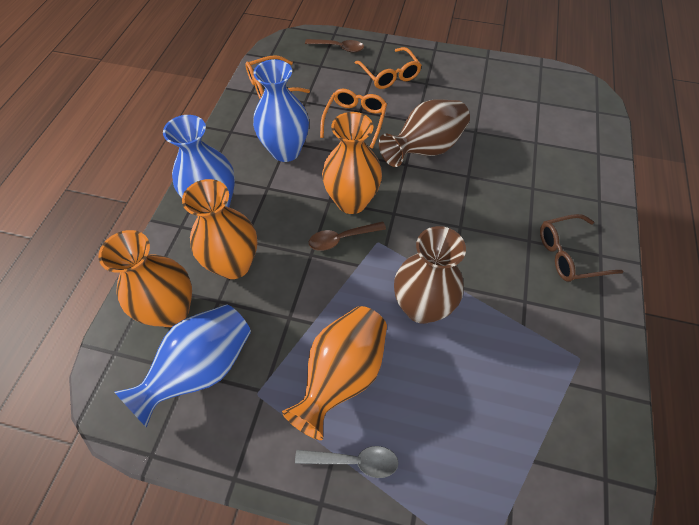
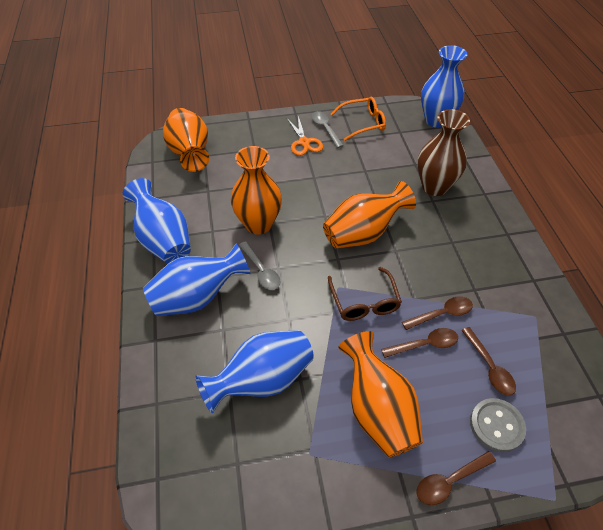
blue vase: 3 -> 4
brown spoon: 2 -> 4
brown vase: 2 -> 1
grey button: 0 -> 1
grey spoon: 1 -> 2
orange glasses: 3 -> 1
orange scissors: 0 -> 1

